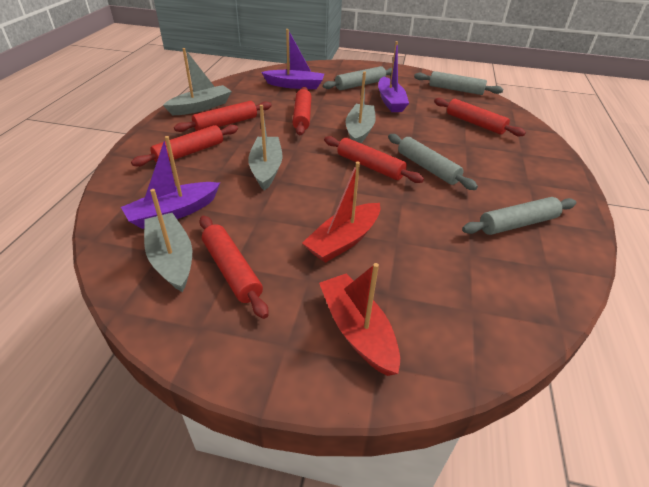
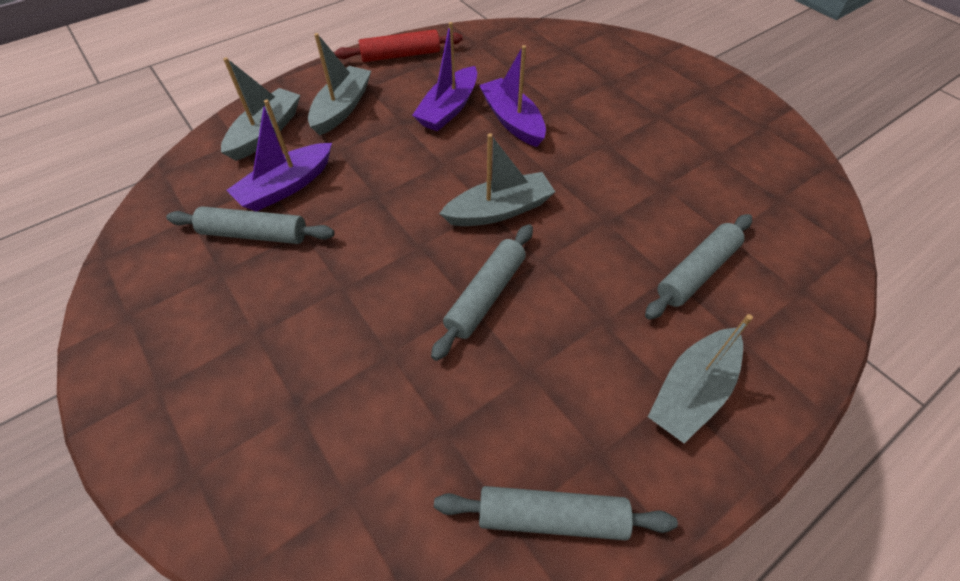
red boat: 2 -> 0
red rolling pin: 6 -> 1

